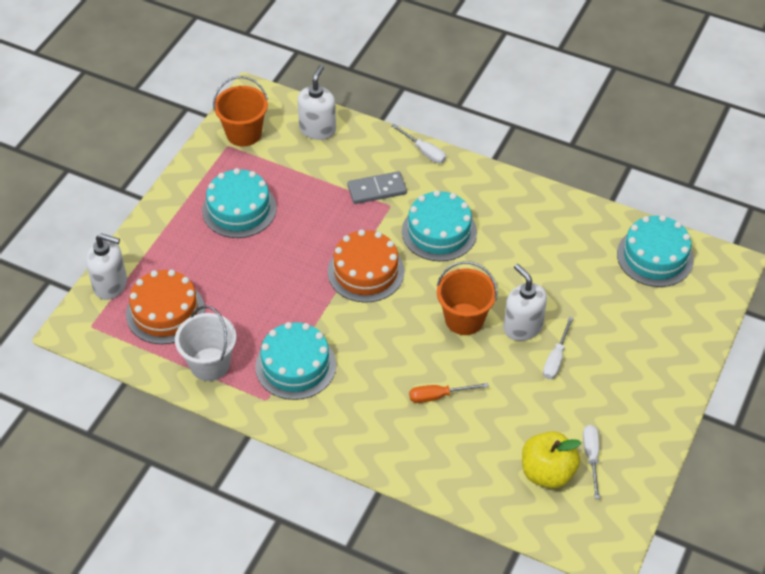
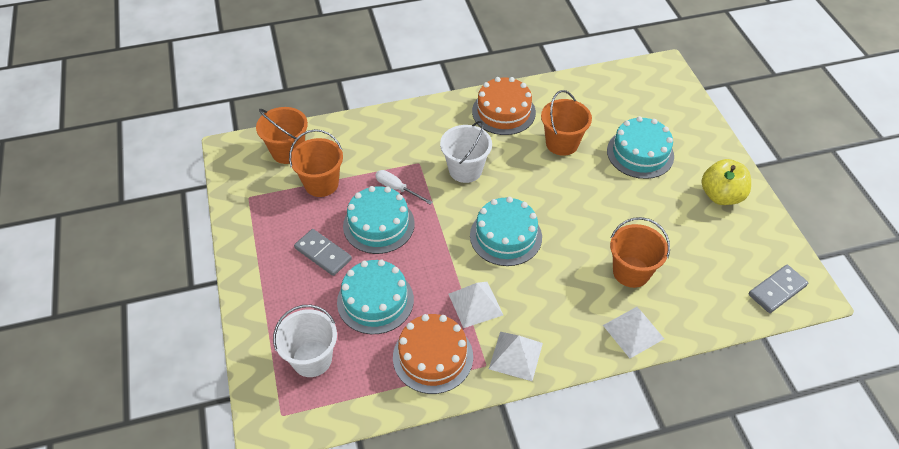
grey domino: 1 -> 2
orange bucket: 2 -> 4
orange screwdriver: 1 -> 0
white bucket: 1 -> 2
white pyramid: 0 -> 3
white screwdriver: 3 -> 1
white soap dispenser: 3 -> 0

